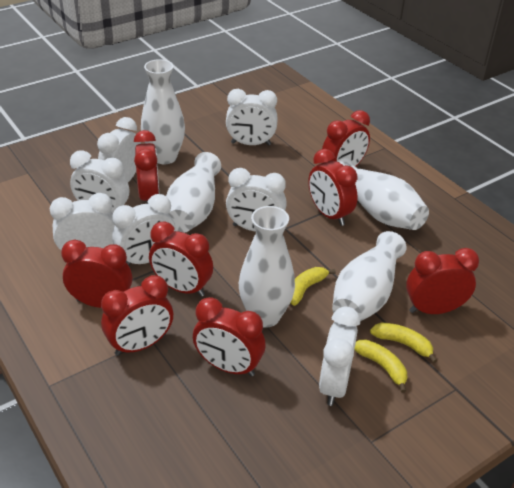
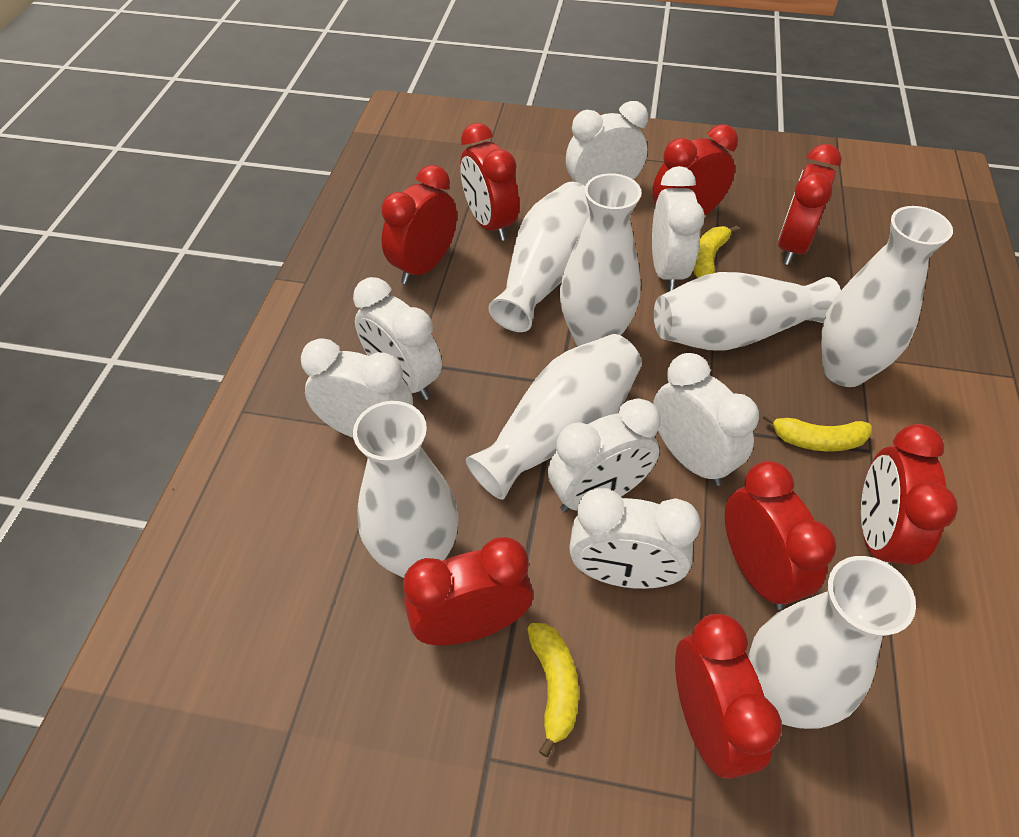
white vase: 5 -> 7

